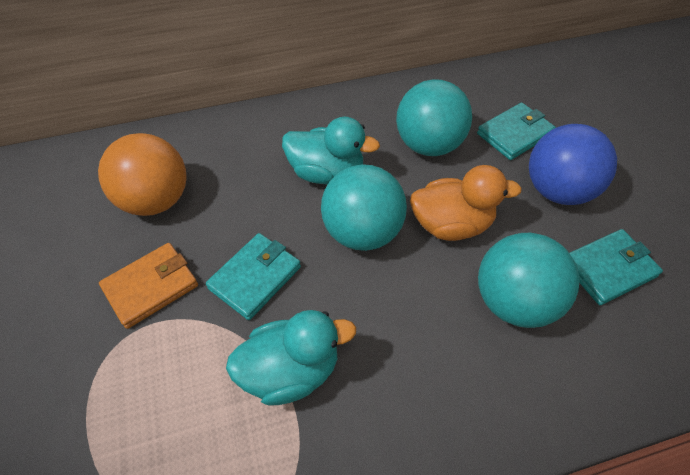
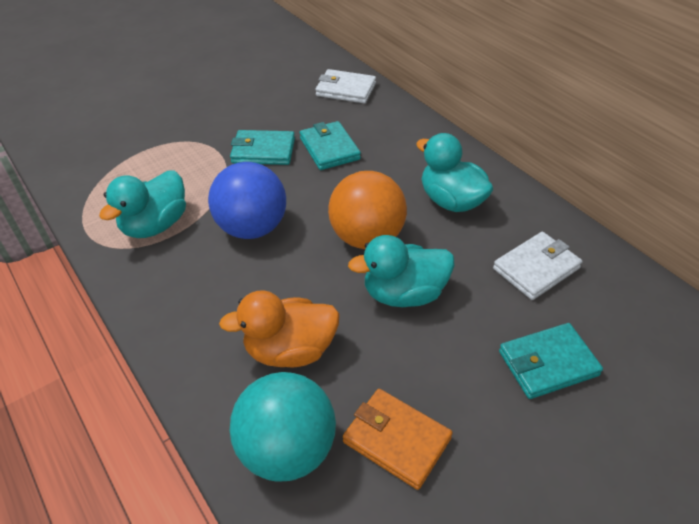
turquoise ball: 3 -> 1
turquoise duck: 2 -> 3
white wallet: 0 -> 2

